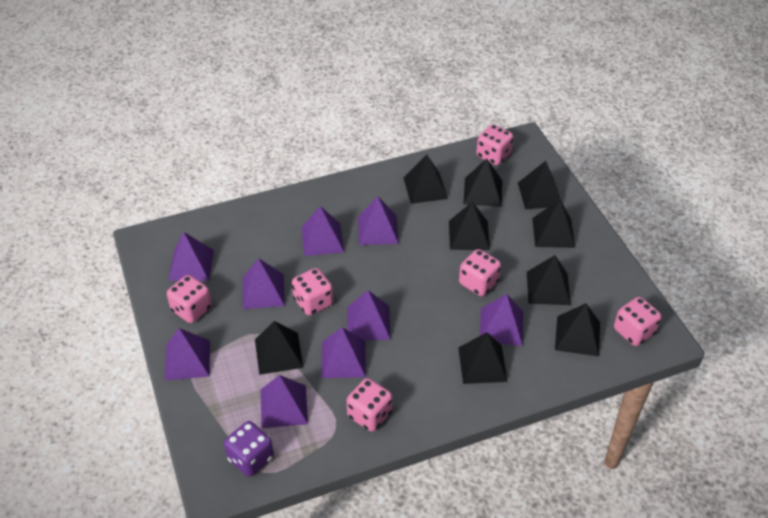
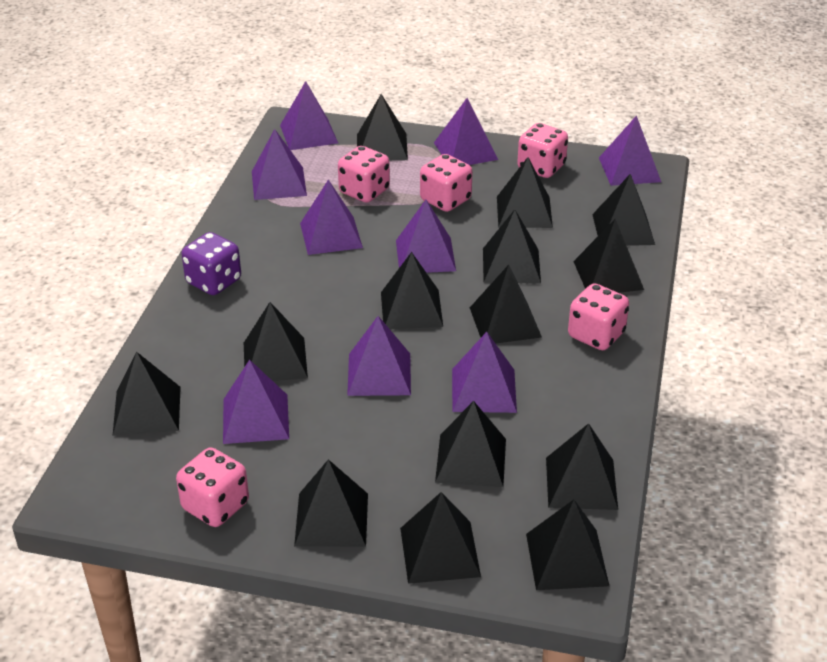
black pyramid: 9 -> 14
pink dice: 6 -> 5

